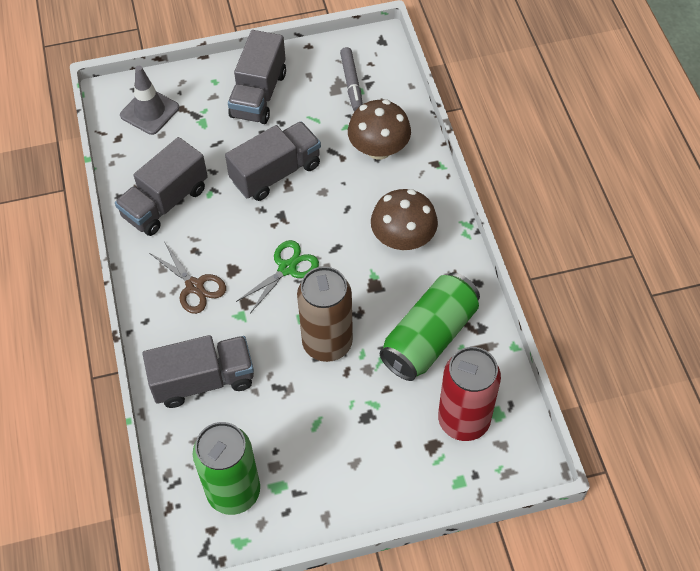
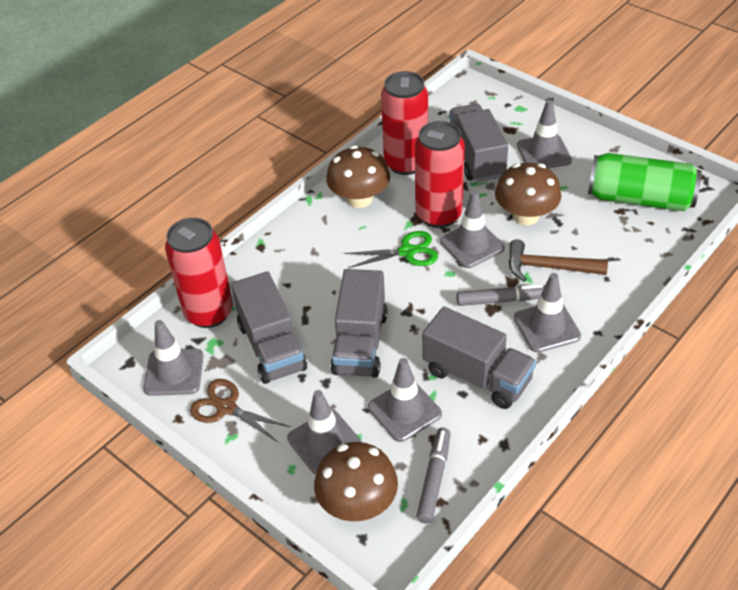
brown can: 1 -> 0
brown hammer: 0 -> 1
brown mushroom: 2 -> 3
green can: 2 -> 1
grey marker: 1 -> 2
grey traffic cone: 1 -> 6
red can: 1 -> 3

